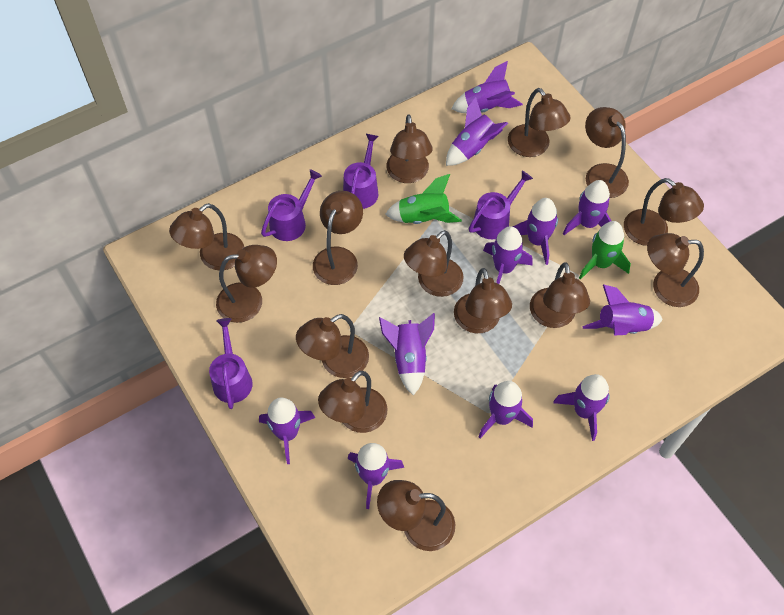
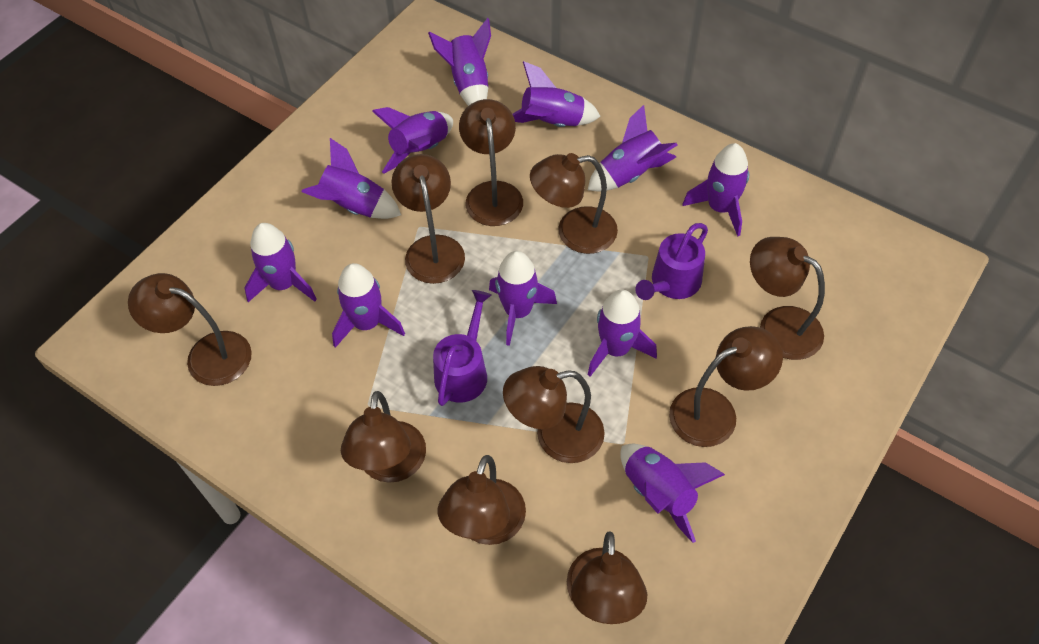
brown lamp: 14 -> 10
green rocket: 2 -> 0
purple watering can: 4 -> 2

